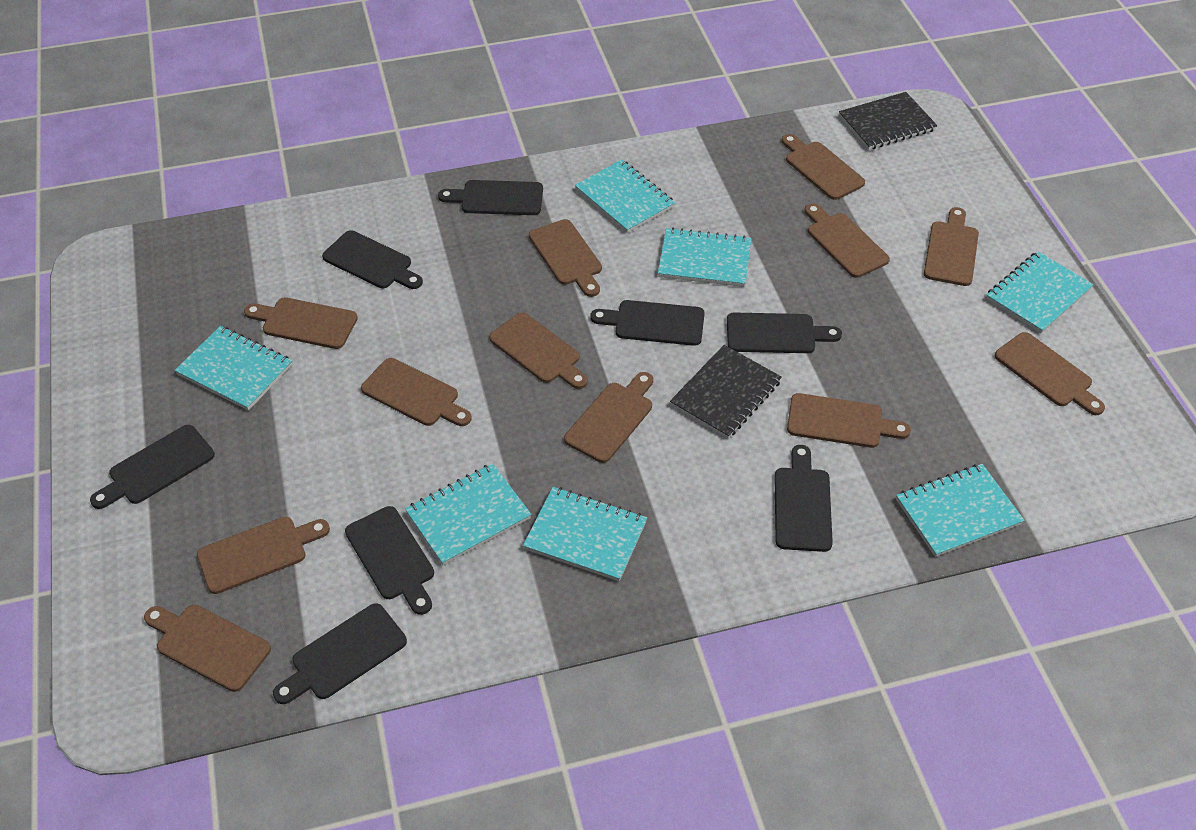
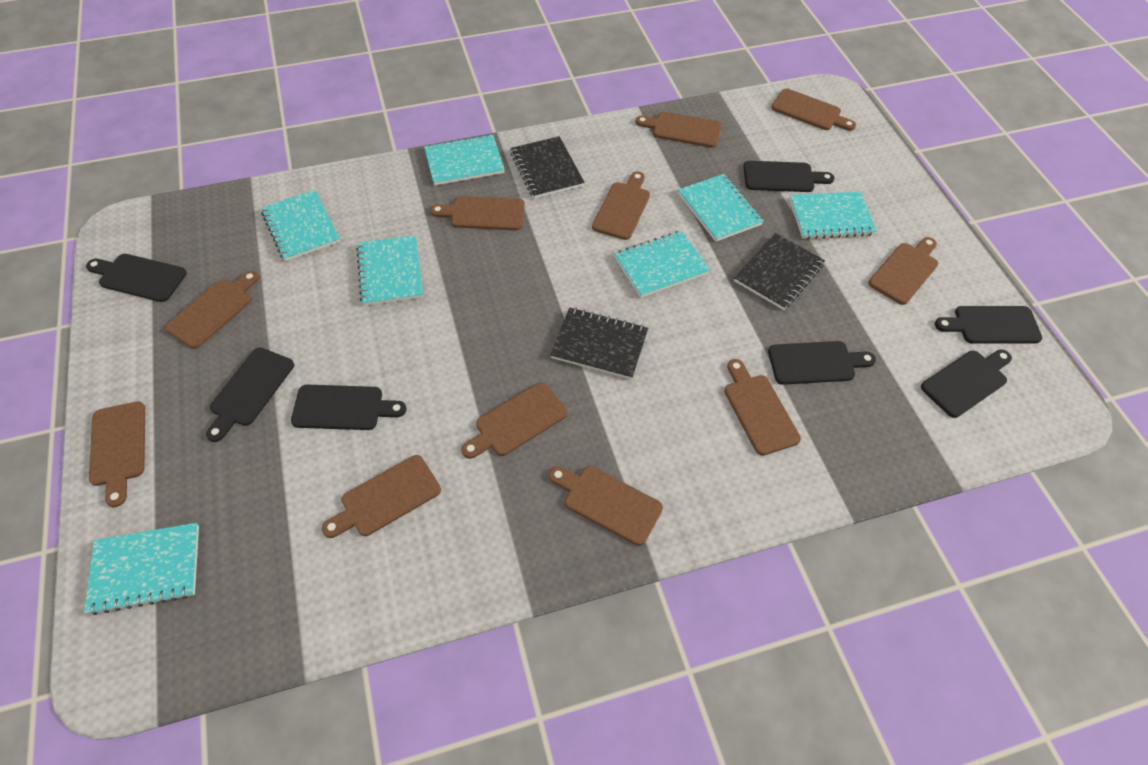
black cutting board: 8 -> 7
black notebook: 2 -> 3
brown cutting board: 12 -> 11

